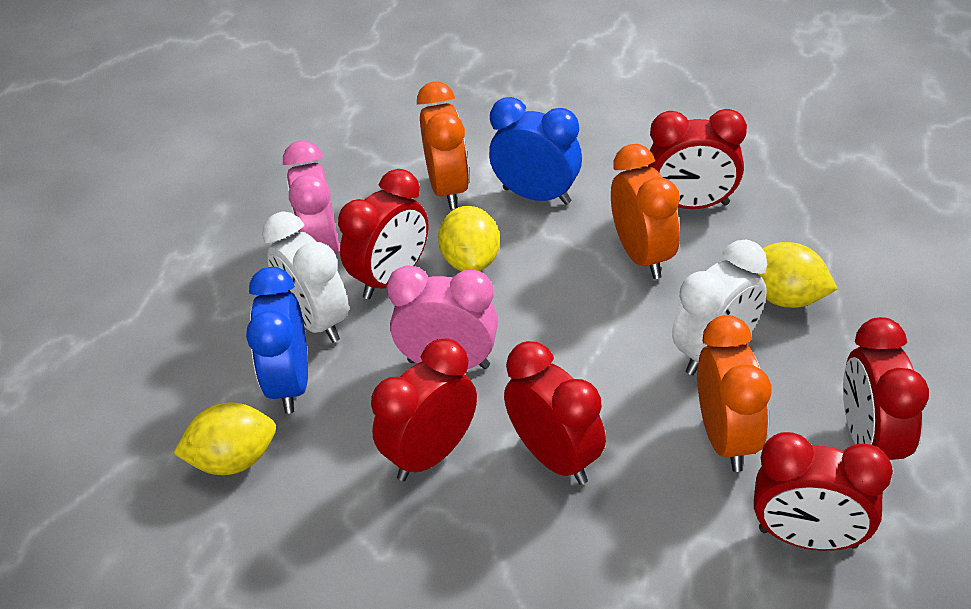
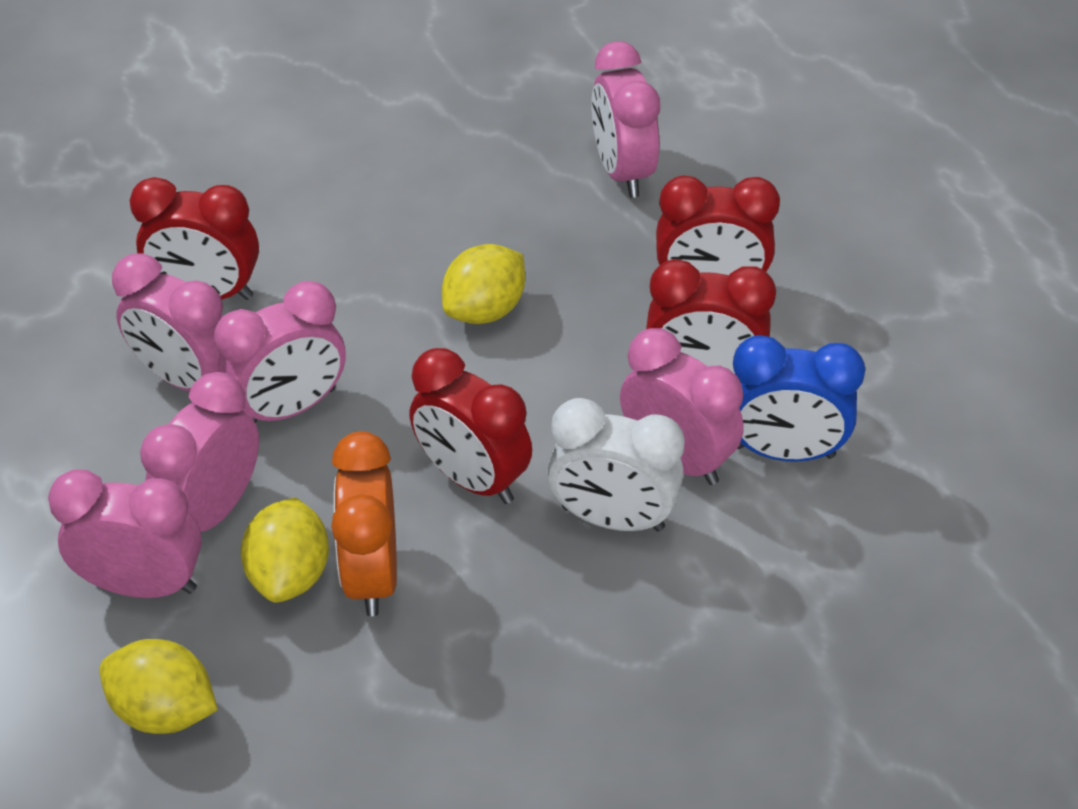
blue clock: 2 -> 1
orange clock: 3 -> 1
pink clock: 2 -> 6
red clock: 6 -> 4
white clock: 2 -> 1

